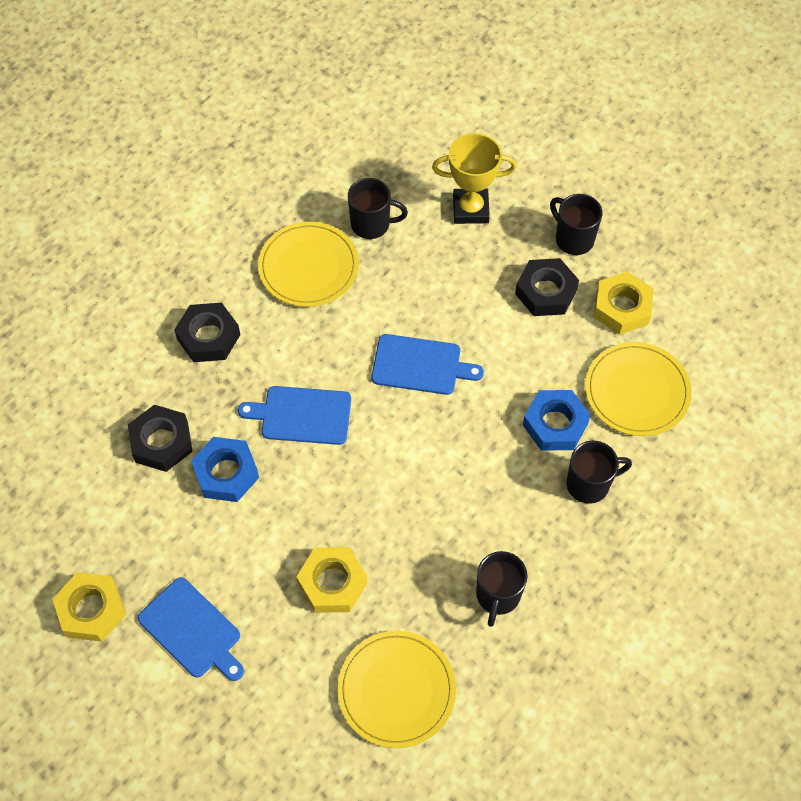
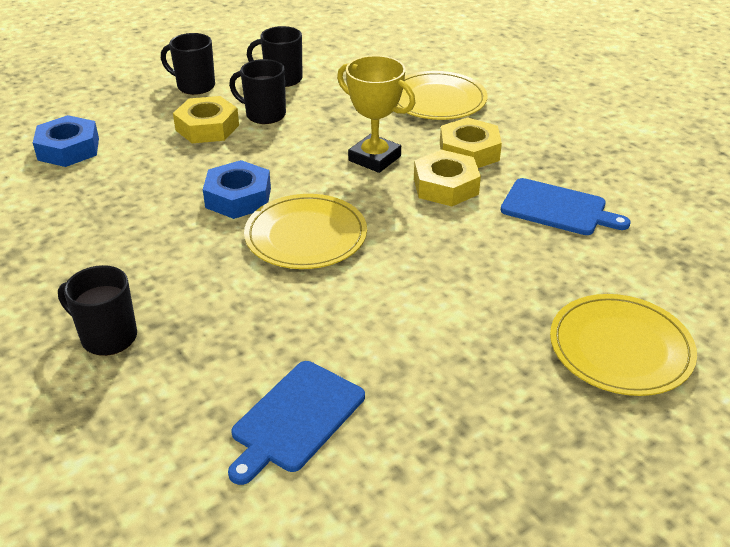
black nut: 3 -> 0
blue cutting board: 3 -> 2

